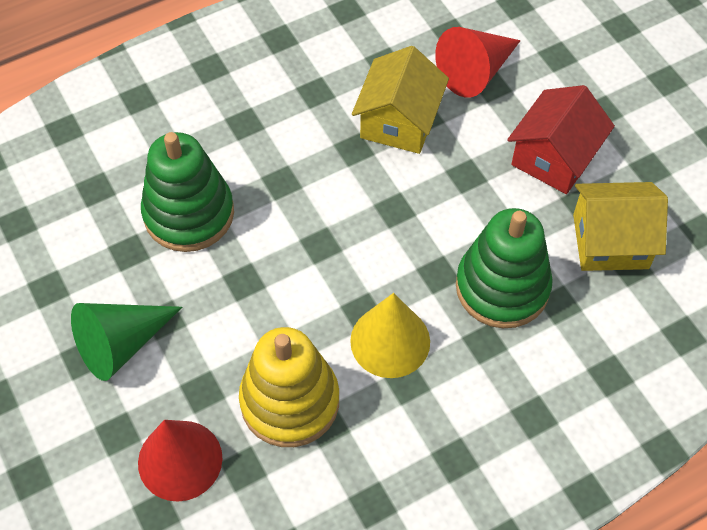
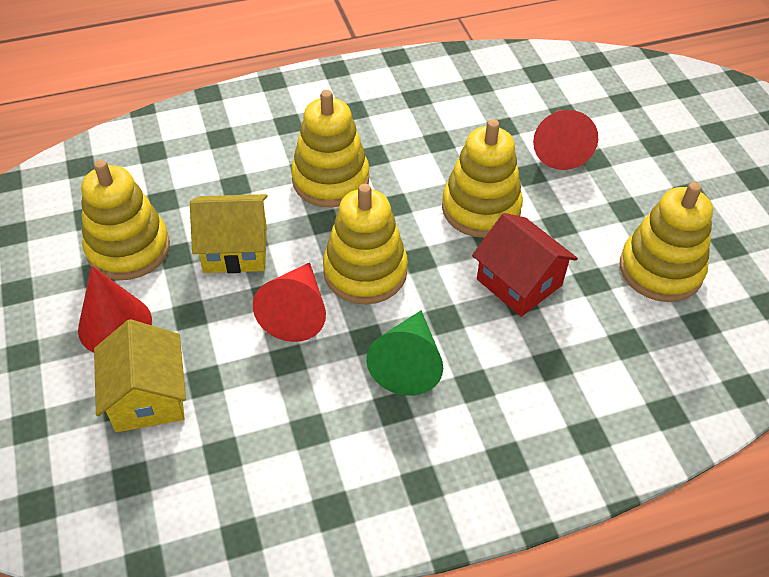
green stacking toy: 2 -> 0
red cone: 2 -> 3
yellow cone: 1 -> 0
yellow stacking toy: 1 -> 5

